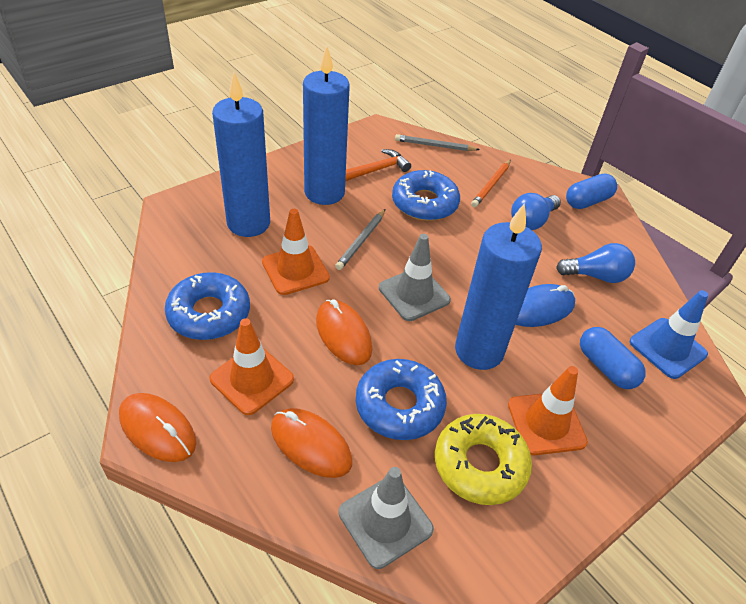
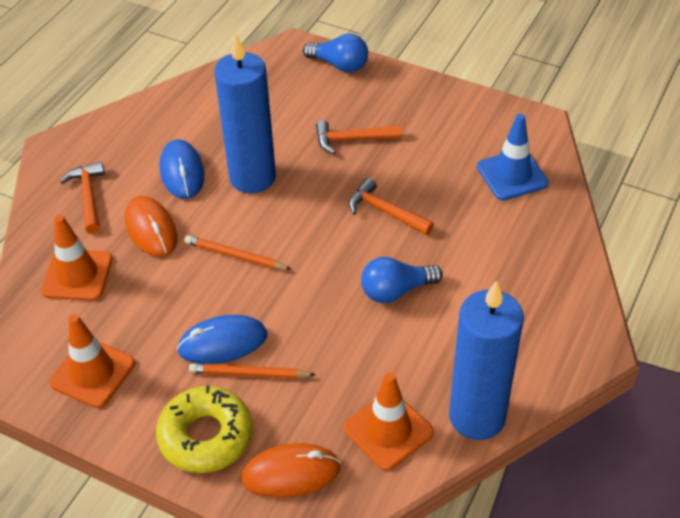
blue candle: 3 -> 2
blue capsule: 2 -> 0
blue donut: 3 -> 0
blue mouse: 1 -> 2
grey pencil: 2 -> 0
grey traffic cone: 2 -> 0
orange hammer: 1 -> 3
orange mouse: 3 -> 2
orange pencil: 1 -> 2

